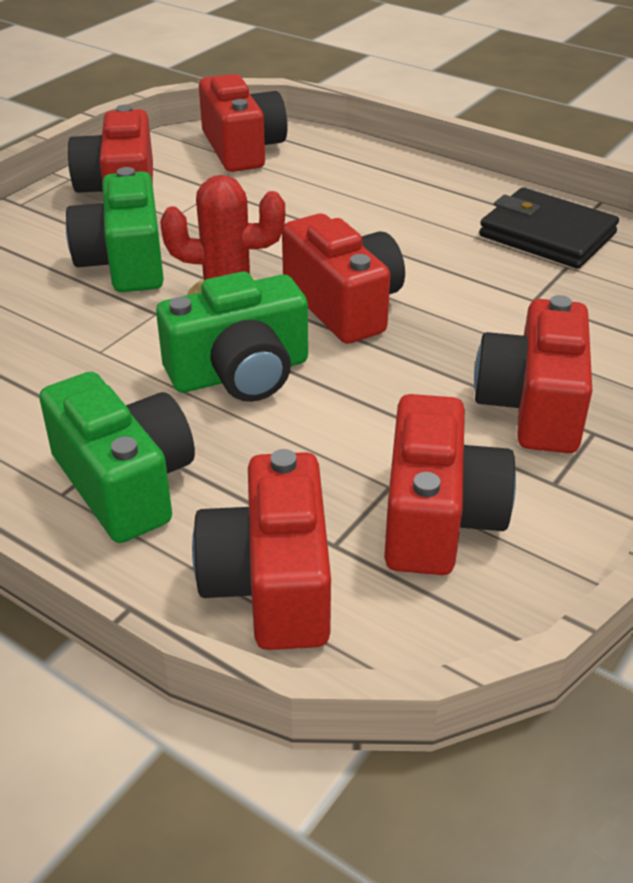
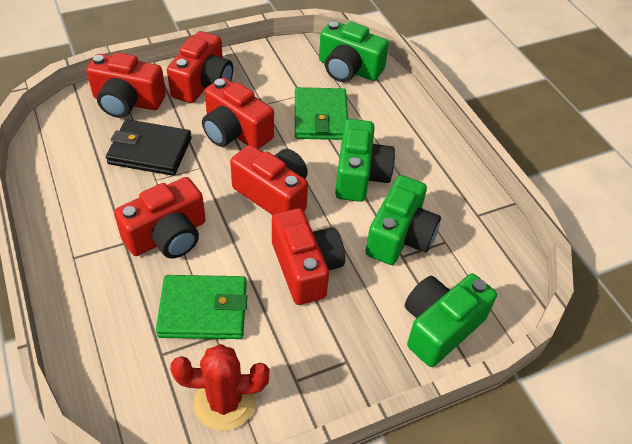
green camera: 3 -> 4
green wallet: 0 -> 2

